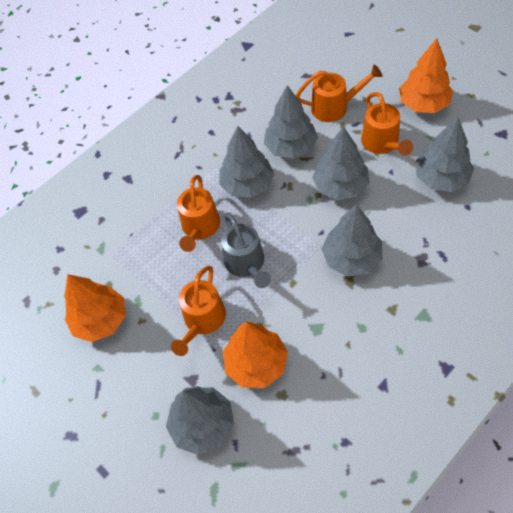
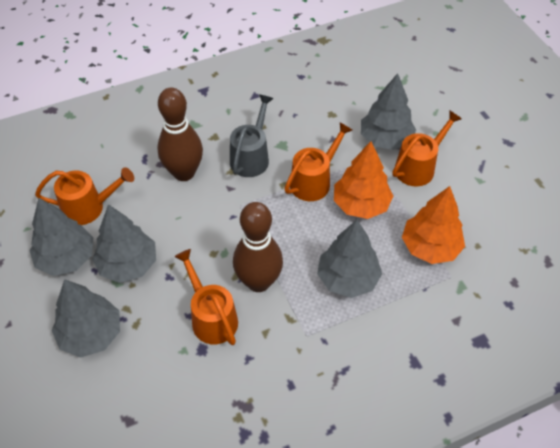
brown bowling pin: 0 -> 2
grey tree: 6 -> 5
orange tree: 3 -> 2

